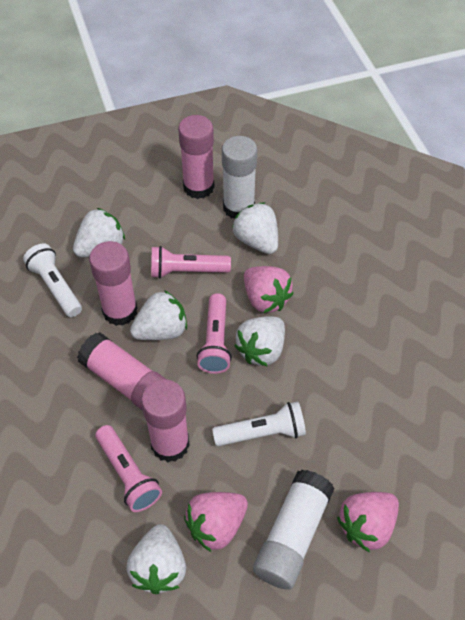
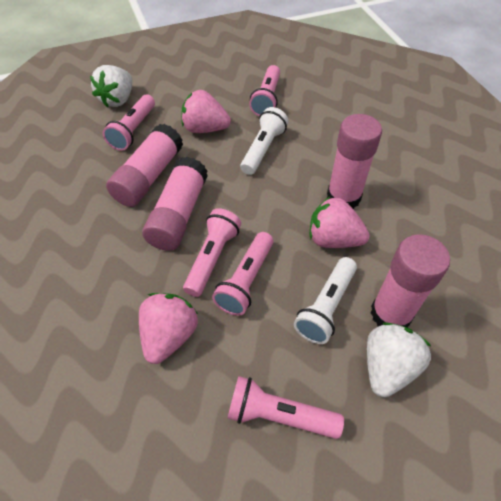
pink flashlight: 3 -> 5
white glue stick: 2 -> 0
white strawberry: 5 -> 2

